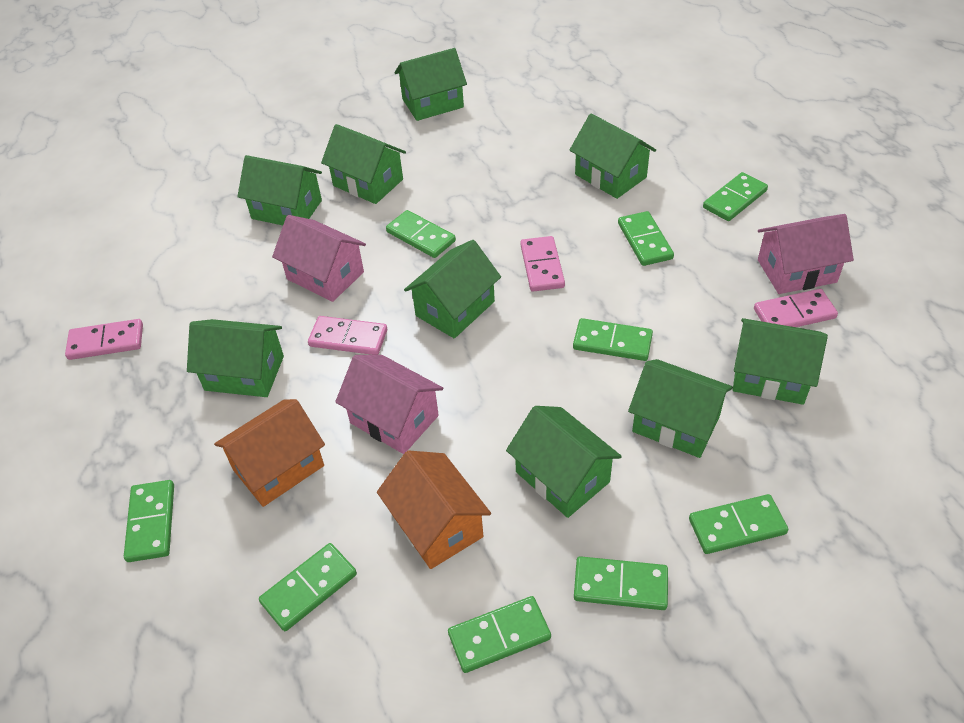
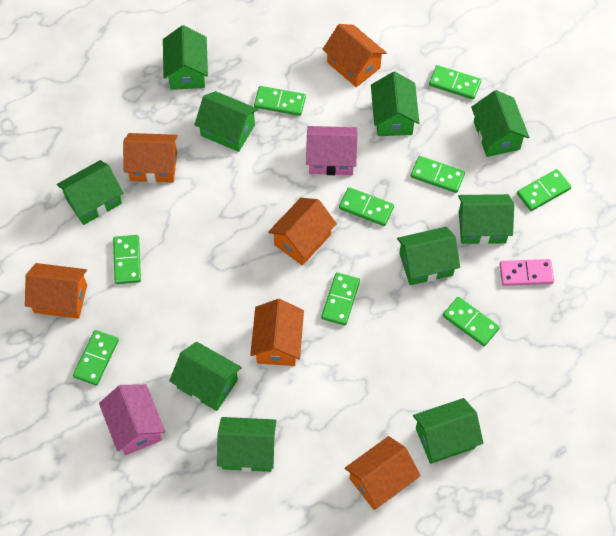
green house: 9 -> 10
orange house: 2 -> 6
pink domino: 4 -> 1
pink house: 3 -> 2

